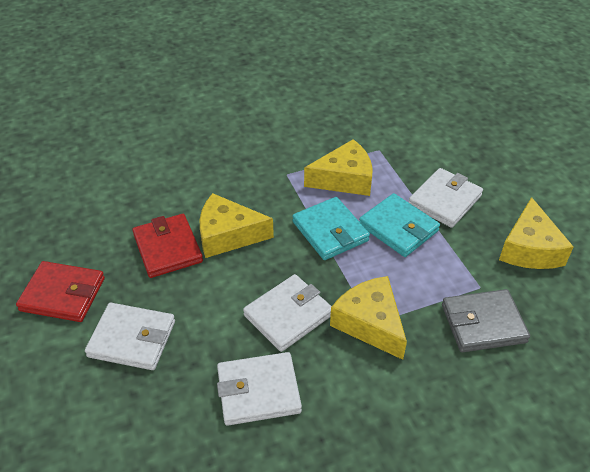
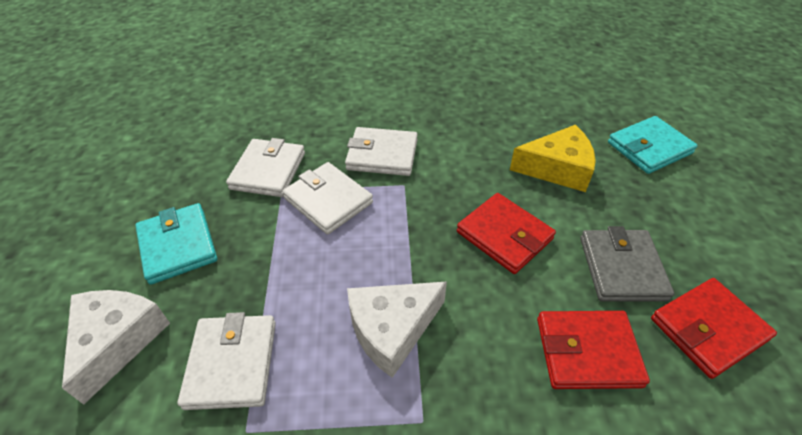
red wallet: 2 -> 3
white cheese: 0 -> 2
yellow cheese: 4 -> 1

